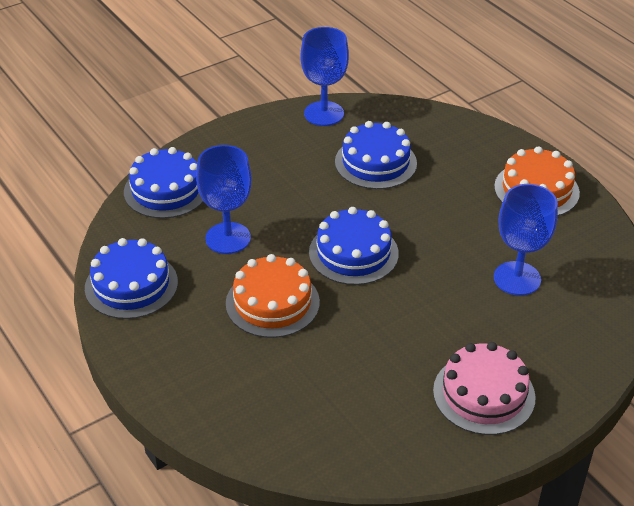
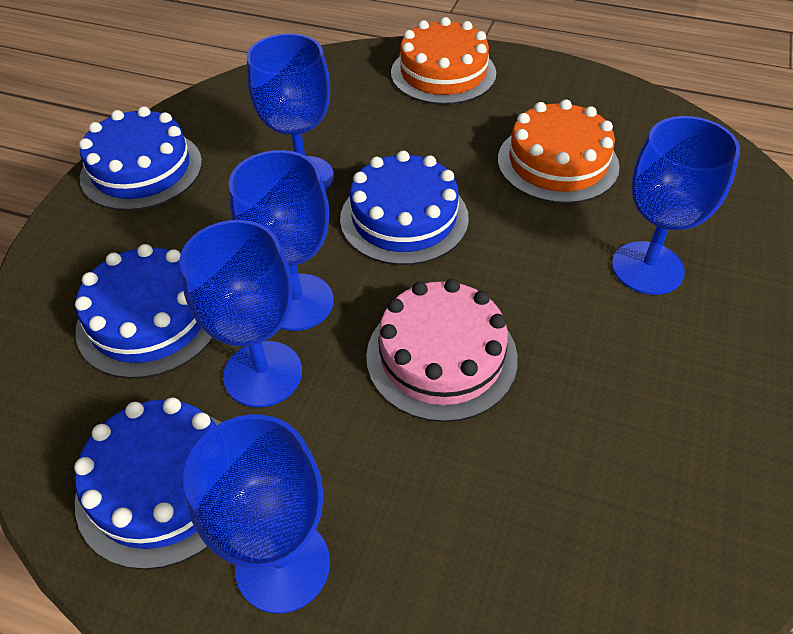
blue goblet: 3 -> 5

